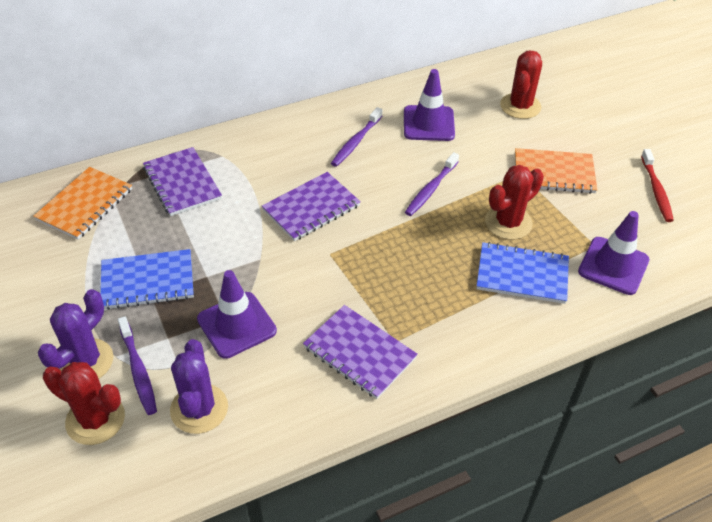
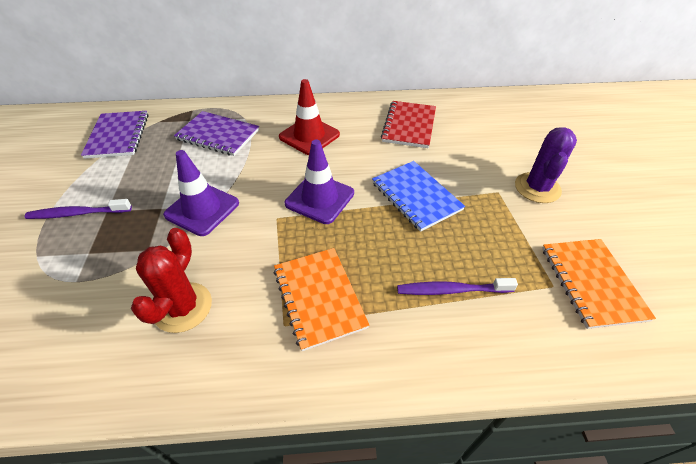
blue notebook: 2 -> 1
purple cactus: 2 -> 1
purple notebook: 3 -> 2
purple toothbrush: 3 -> 2
purple traffic cone: 3 -> 2
red cactus: 3 -> 1
red notebook: 0 -> 1
red toothbrush: 1 -> 0
red traffic cone: 0 -> 1

